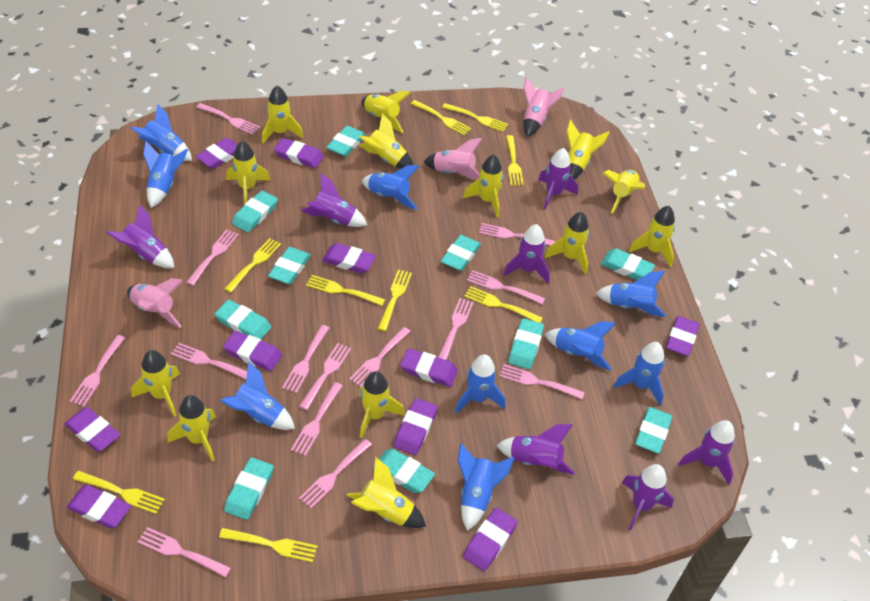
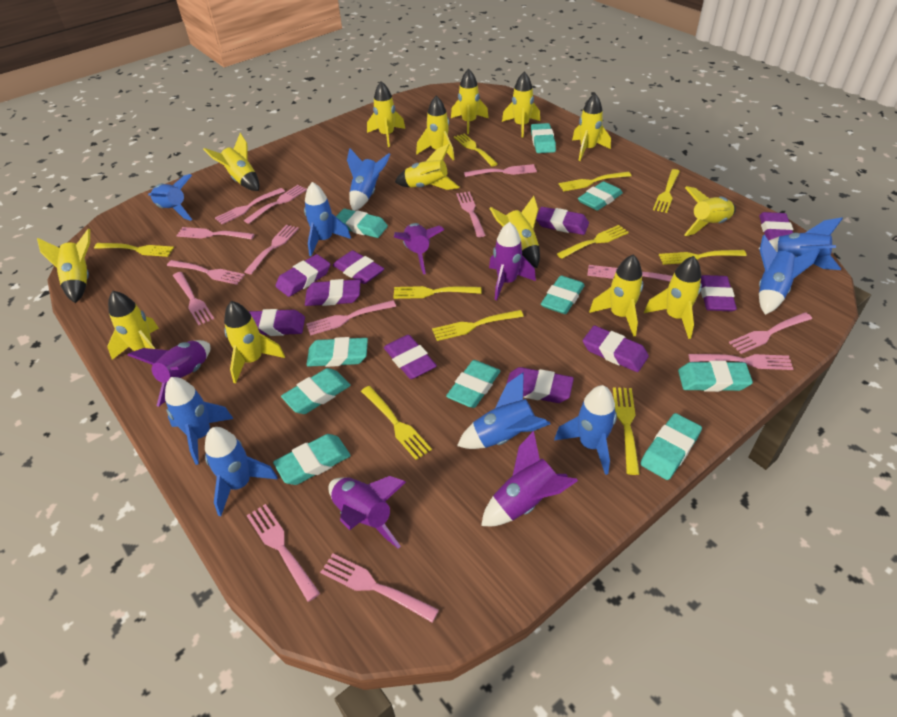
pink rocket: 3 -> 0
purple rocket: 7 -> 5
yellow fork: 9 -> 10
yellow rocket: 13 -> 14

